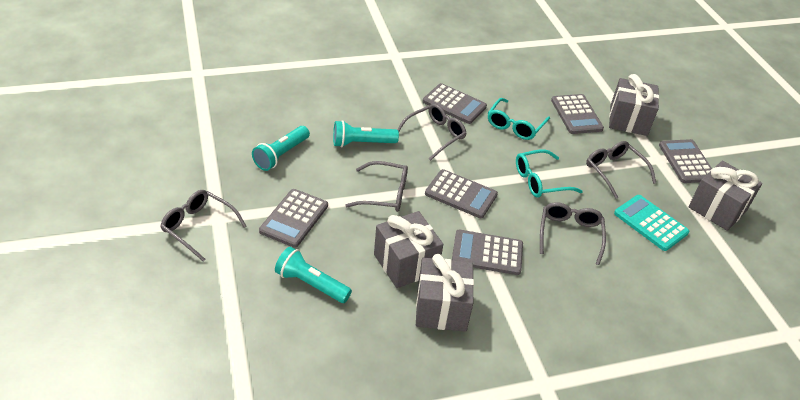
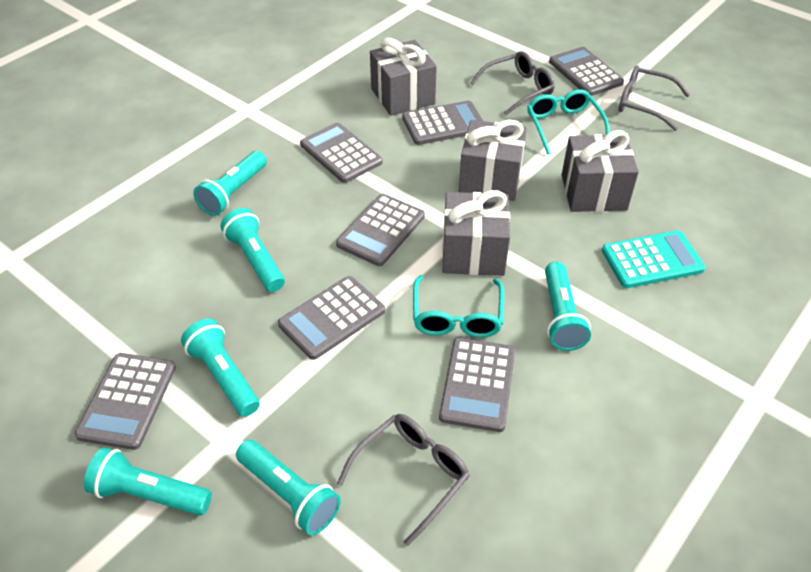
grey calculator: 6 -> 7
grey glasses: 5 -> 3
turquoise flashlight: 3 -> 6

